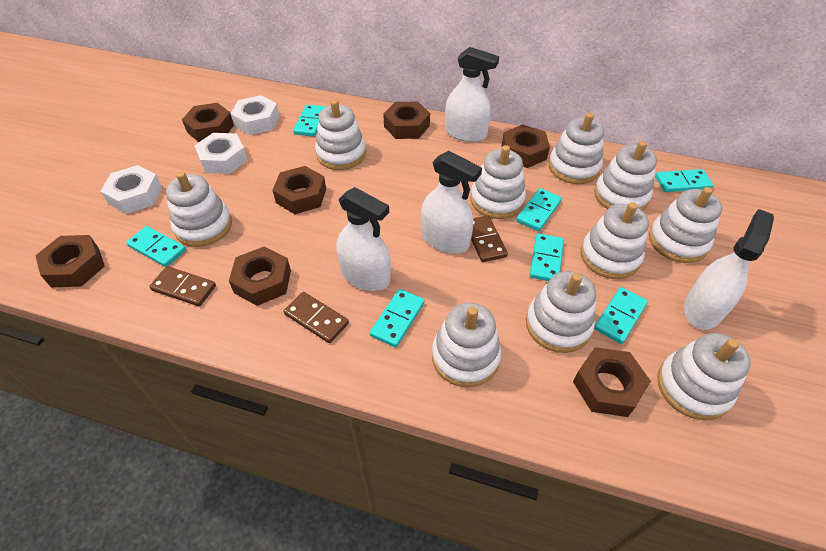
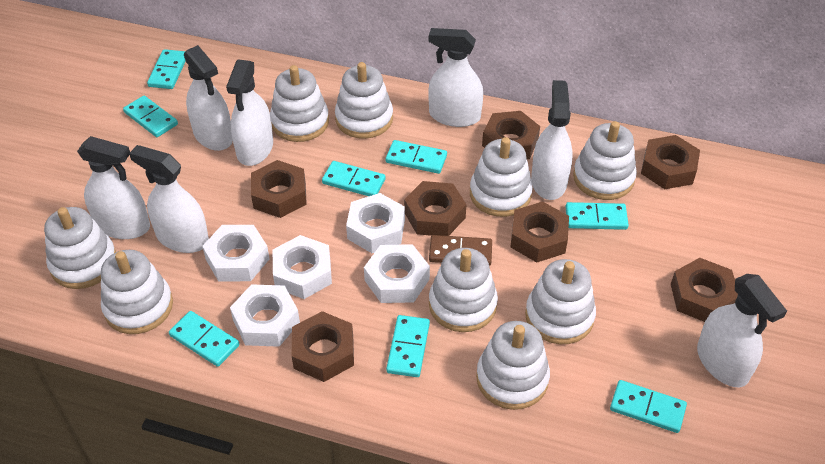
brown domino: 3 -> 1
turquoise domino: 7 -> 8
white nut: 3 -> 5
white spray bottle: 4 -> 7
white stacking toy: 10 -> 9

